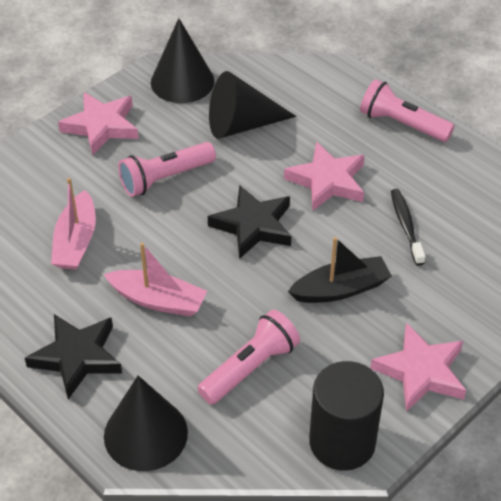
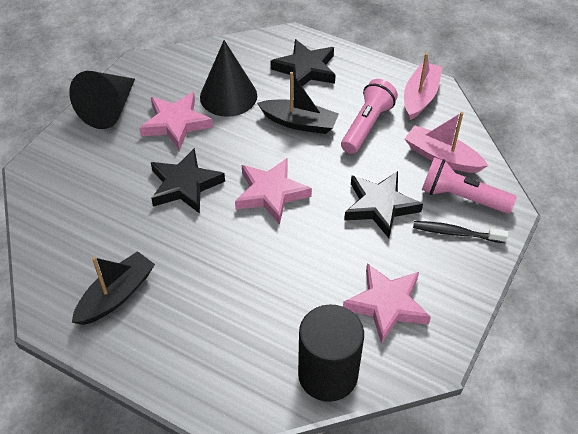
black boat: 1 -> 2
black cone: 3 -> 2
black star: 2 -> 3
pink flashlight: 3 -> 2

